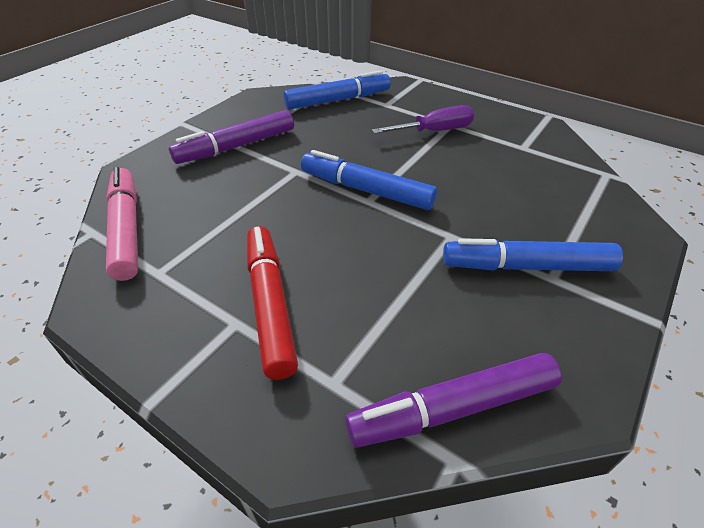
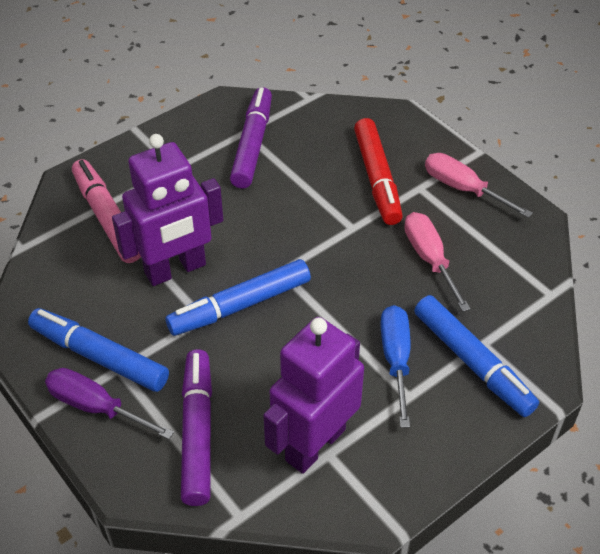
blue screwdriver: 0 -> 1
pink screwdriver: 0 -> 2
purple robot: 0 -> 2

